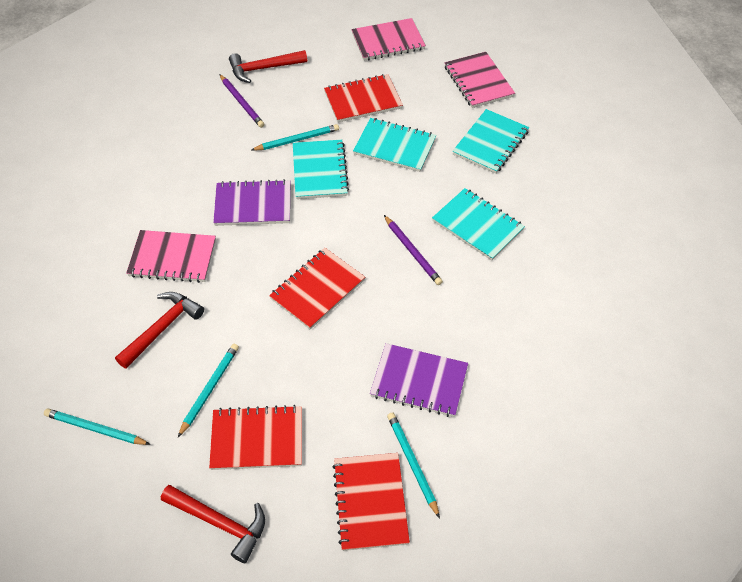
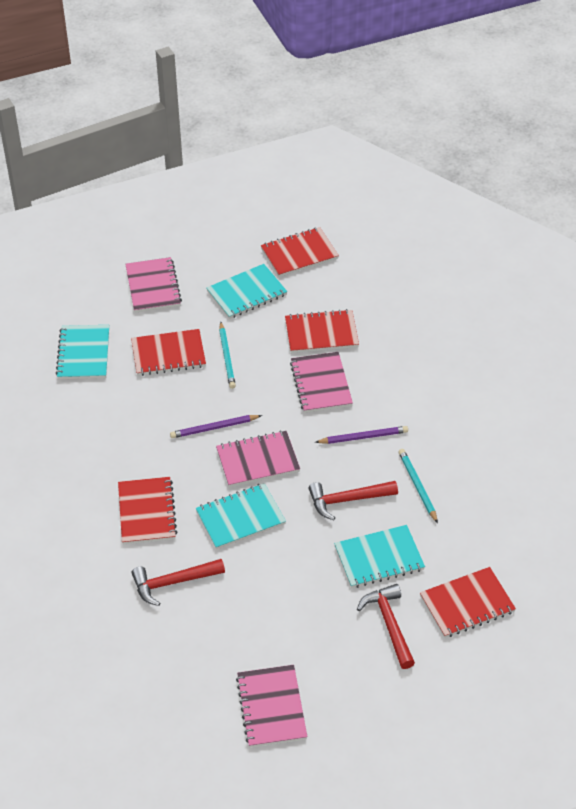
pink notebook: 3 -> 4
purple notebook: 2 -> 0
red notebook: 4 -> 5
turquoise pencil: 4 -> 2

